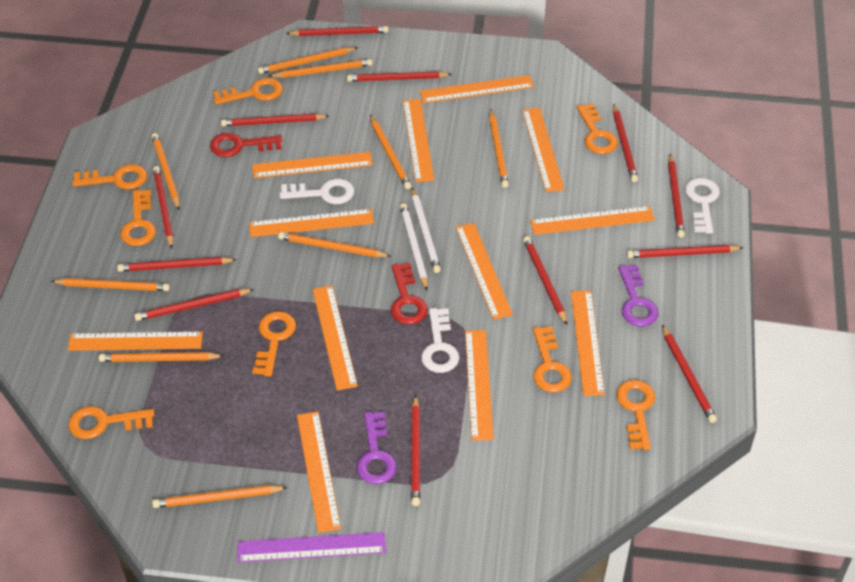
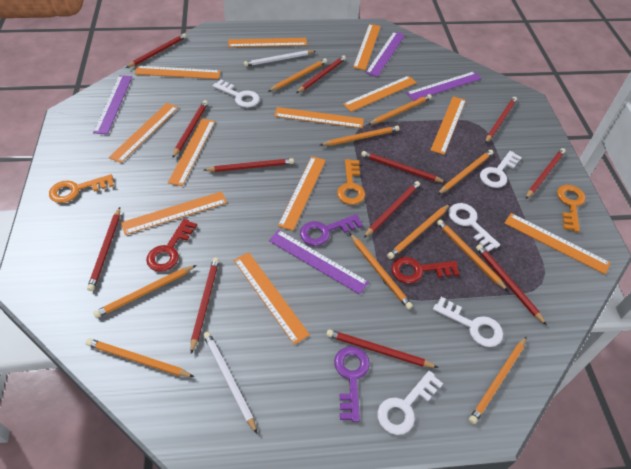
orange key: 8 -> 3
orange pencil: 9 -> 10
purple ruler: 1 -> 4
white key: 3 -> 5

